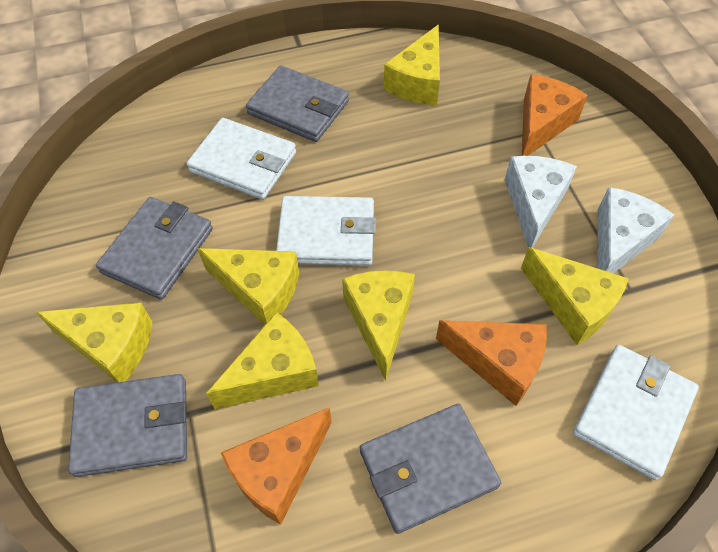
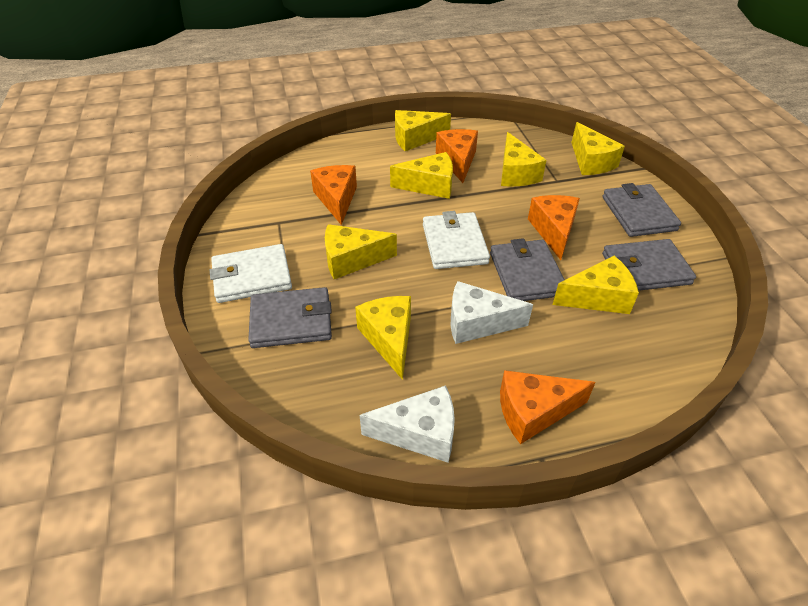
orange cheese: 3 -> 4
white wallet: 3 -> 2
yellow cheese: 6 -> 7

